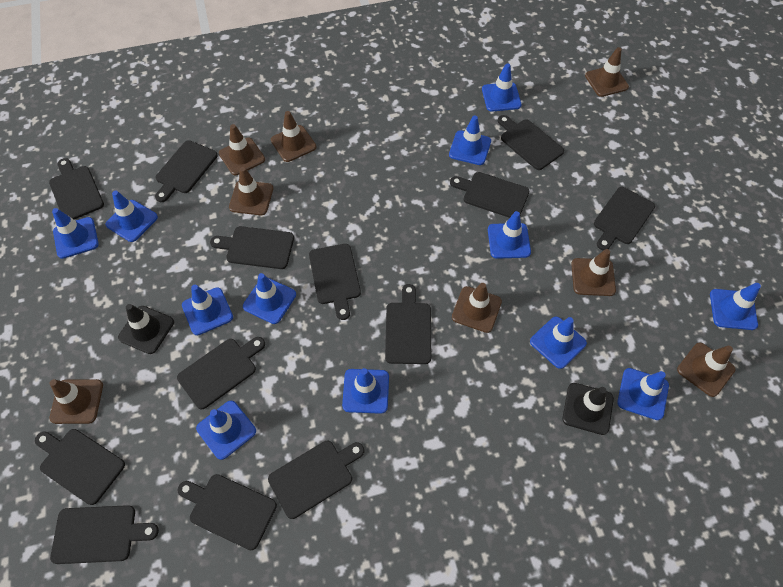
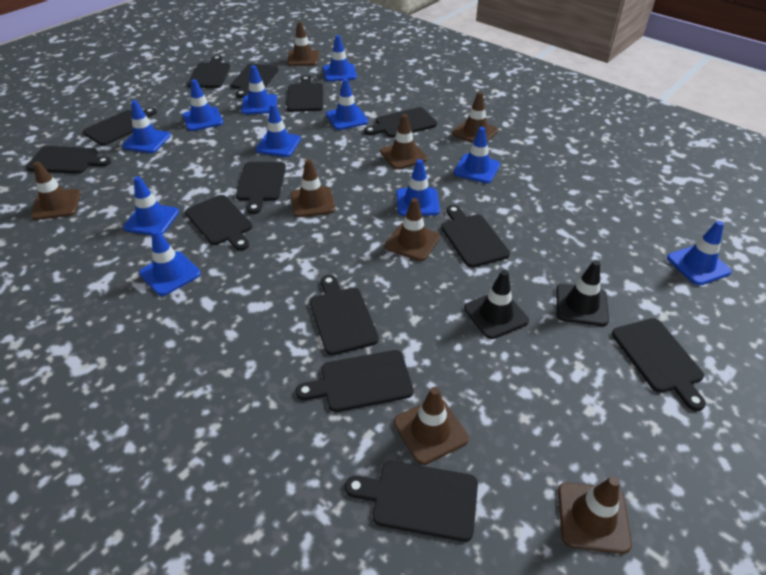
blue traffic cone: 12 -> 11

